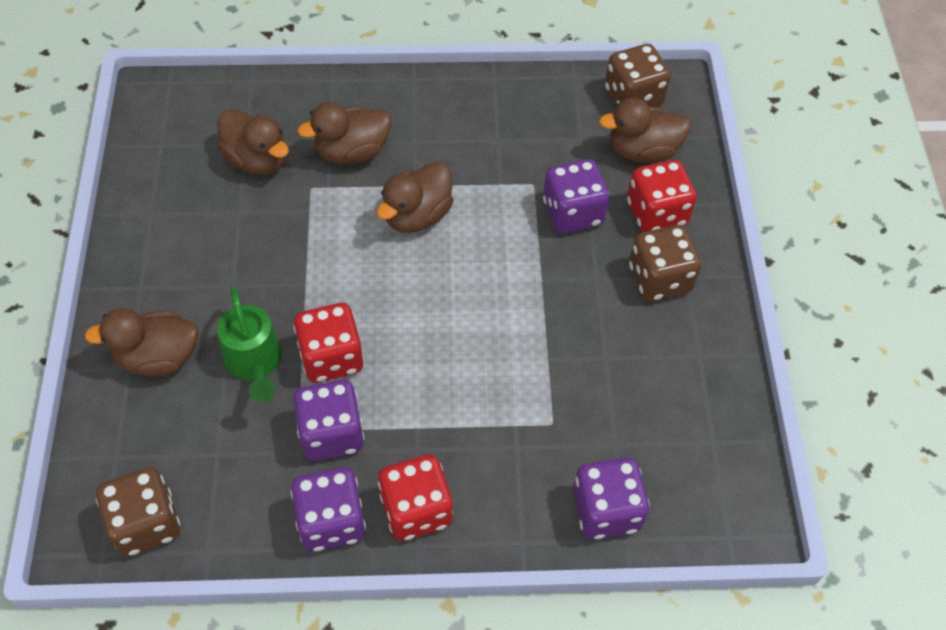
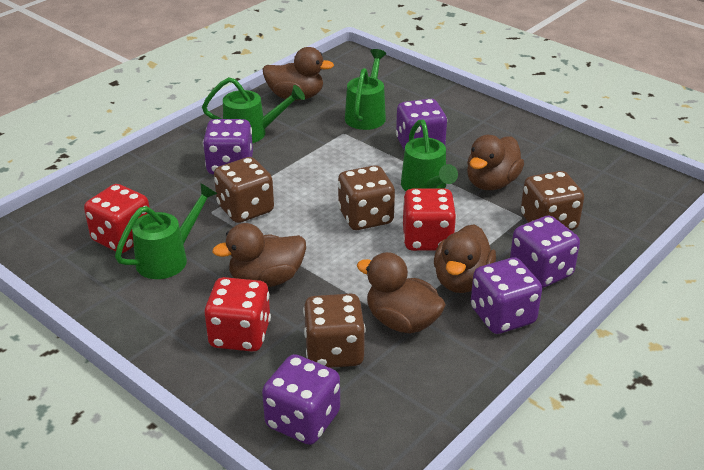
brown dice: 3 -> 4
green watering can: 1 -> 4
purple dice: 4 -> 5

